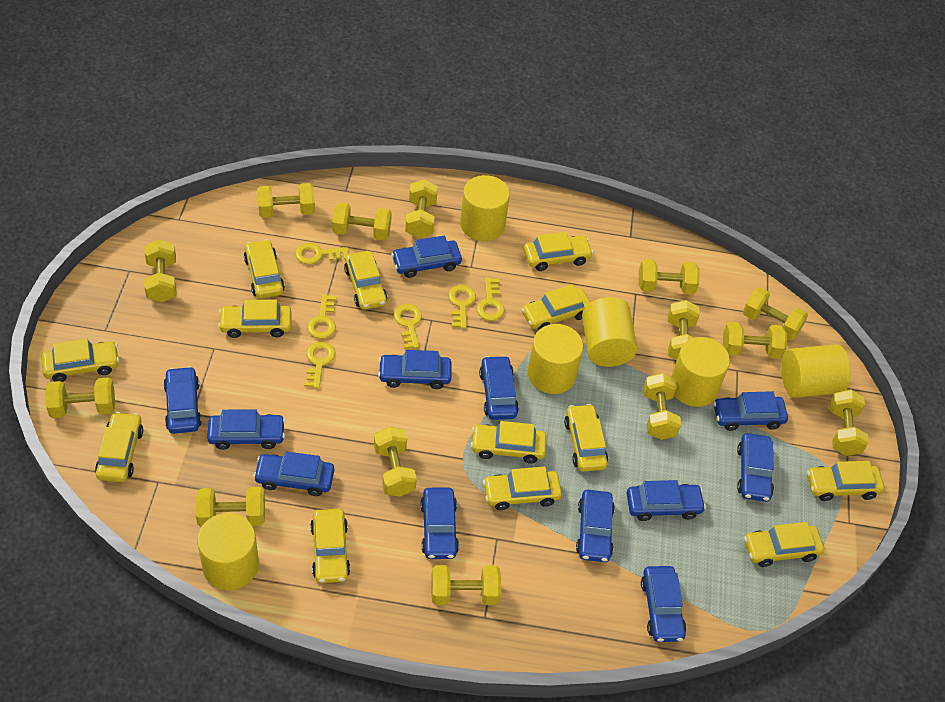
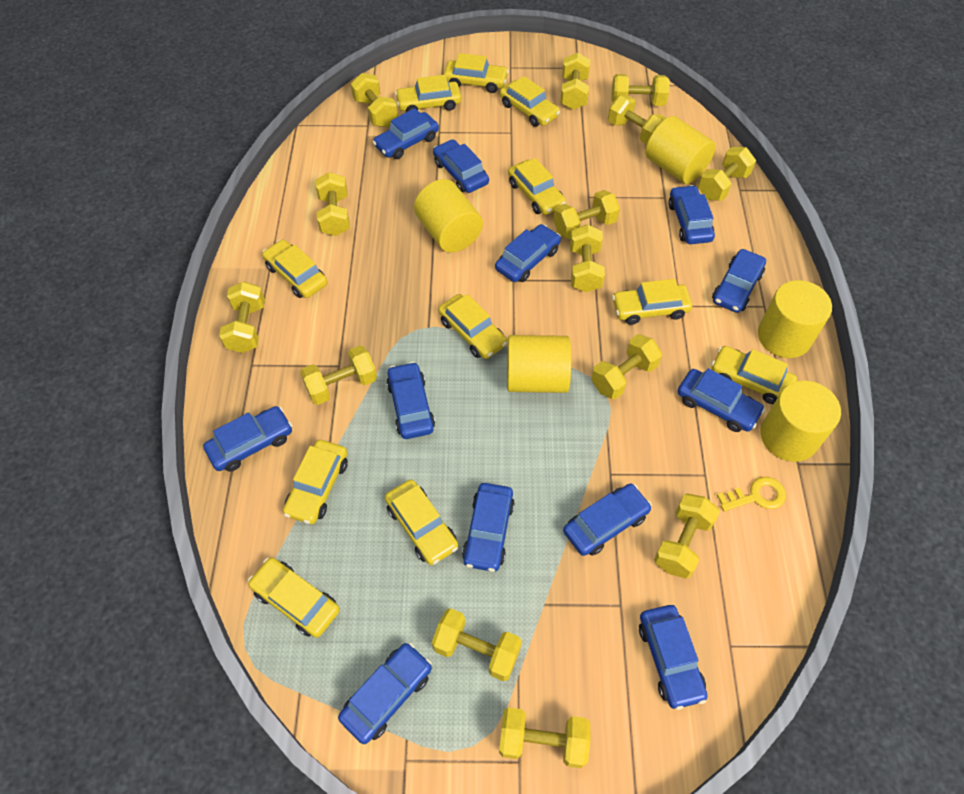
yellow car: 13 -> 11
yellow cylinder: 6 -> 5
yellow key: 6 -> 1

